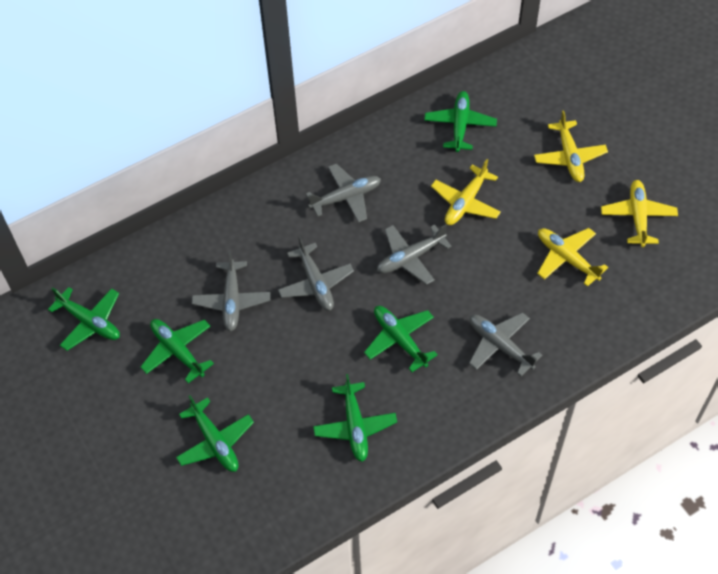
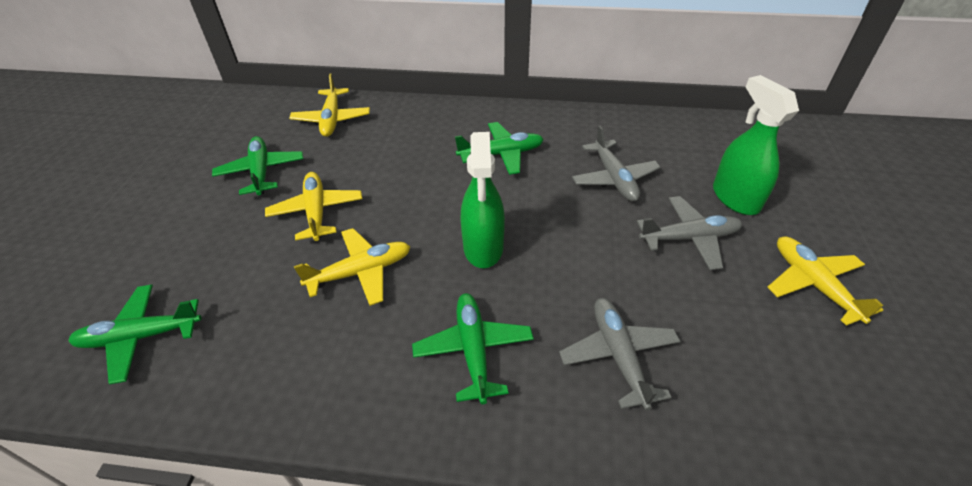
green plane: 6 -> 4
green spray bottle: 0 -> 2
grey plane: 5 -> 3

